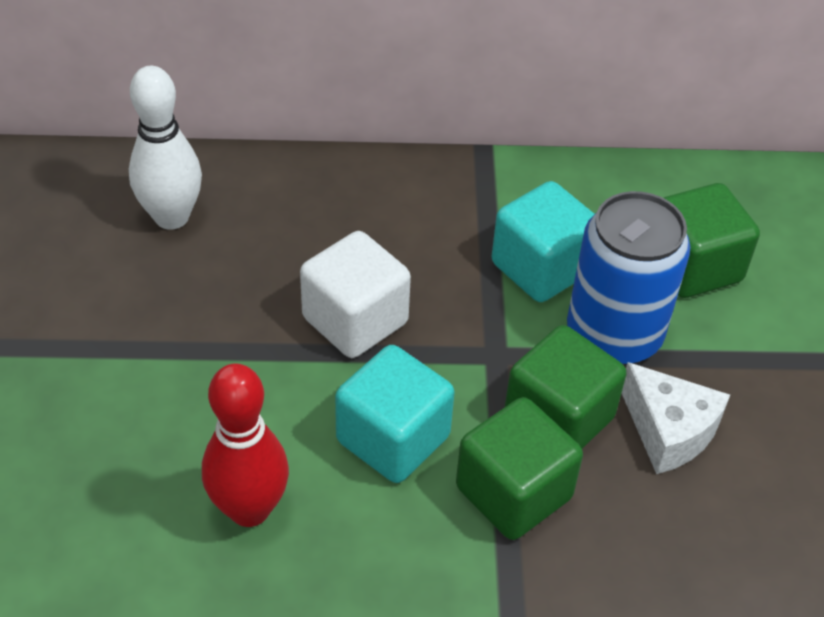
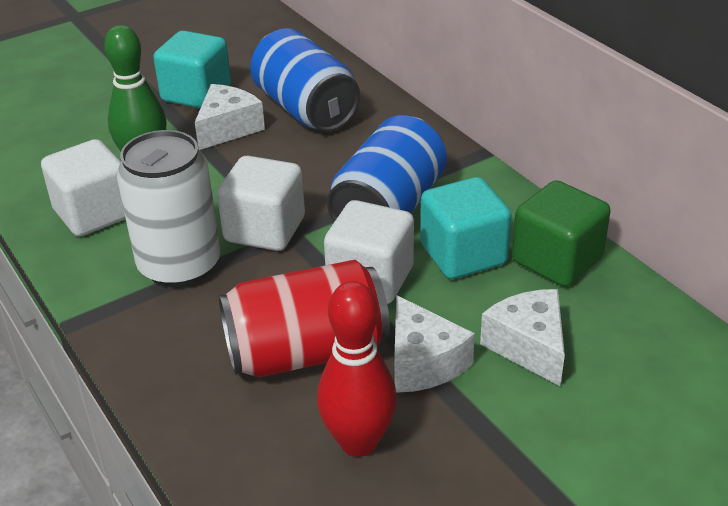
blue can: 1 -> 2
green bowling pin: 0 -> 1
green cube: 3 -> 1
red can: 0 -> 1
white bowling pin: 1 -> 0
white can: 0 -> 1
white cheese: 1 -> 3
white cube: 1 -> 3

